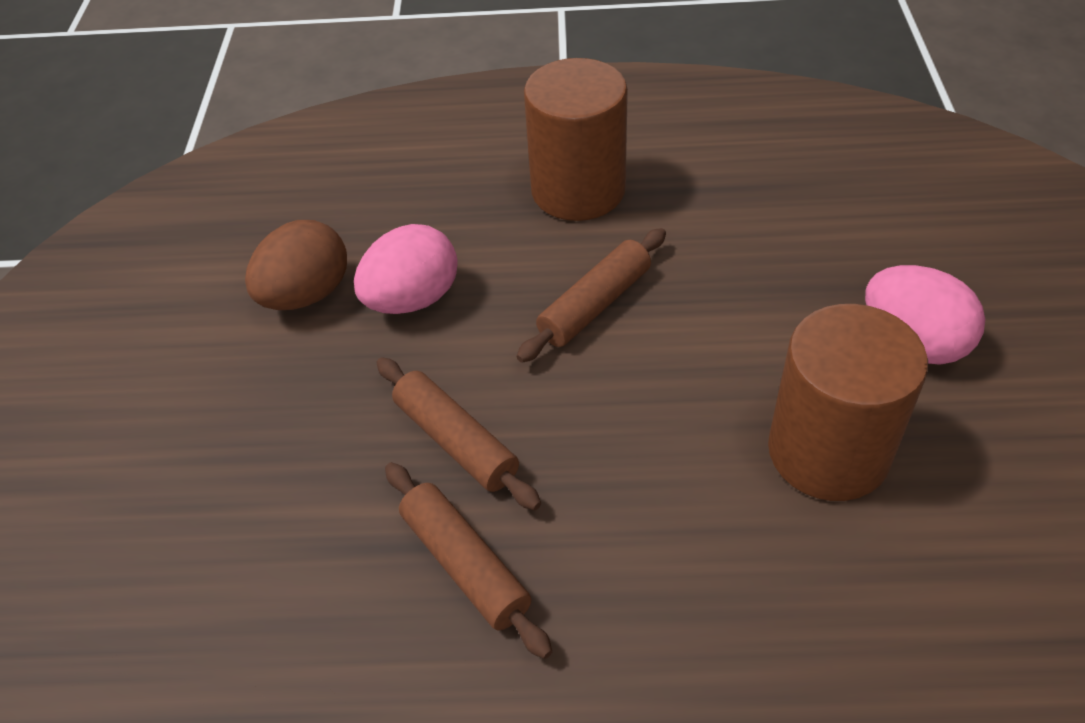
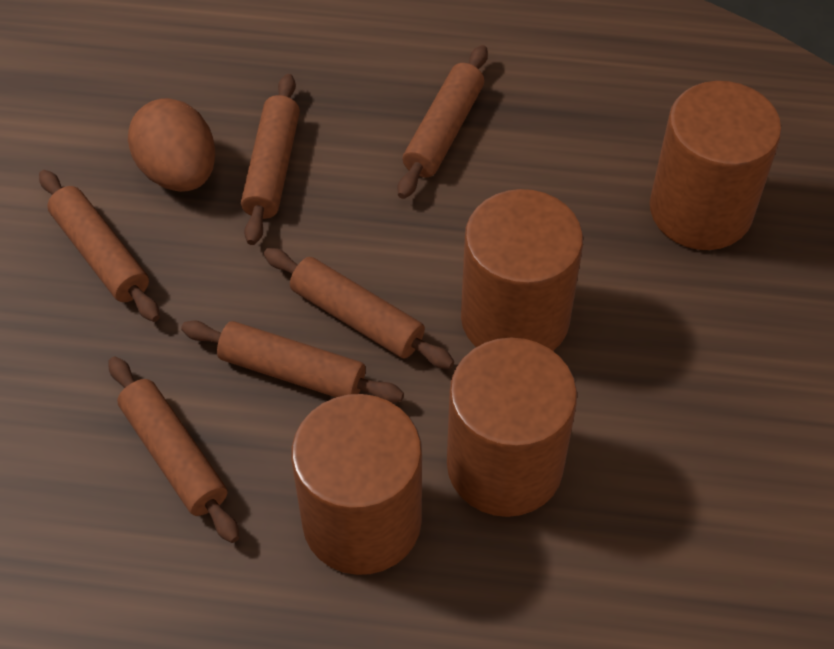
brown cylinder: 2 -> 4
brown rolling pin: 3 -> 6
pink egg: 2 -> 0

